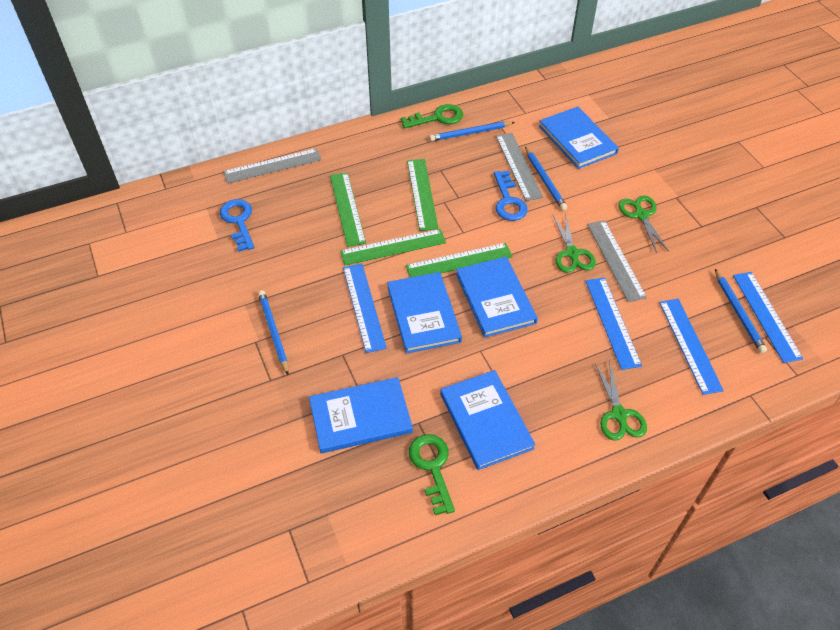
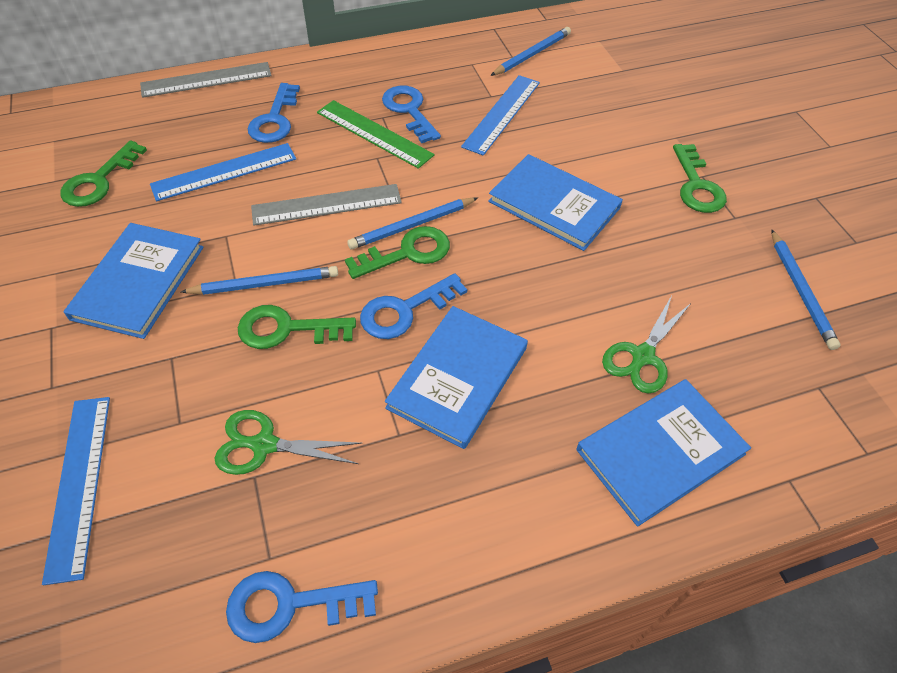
blue book: 5 -> 4
blue key: 2 -> 4
blue ruler: 4 -> 3
green key: 2 -> 4
green ruler: 4 -> 1
green scissors: 3 -> 2
grey ruler: 3 -> 2

